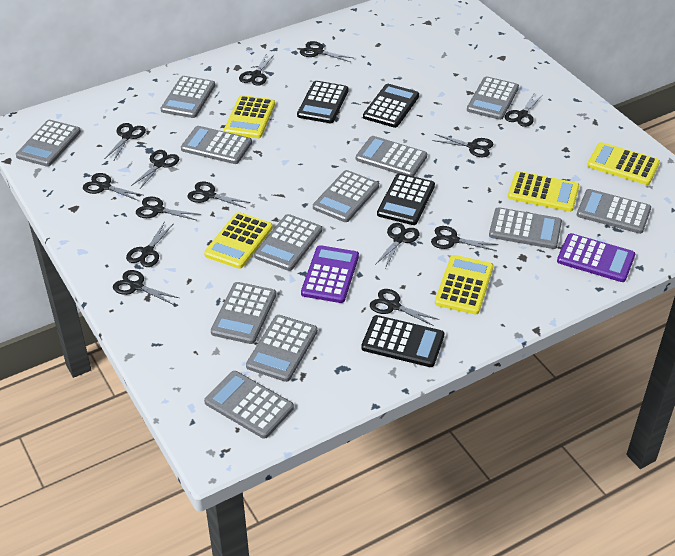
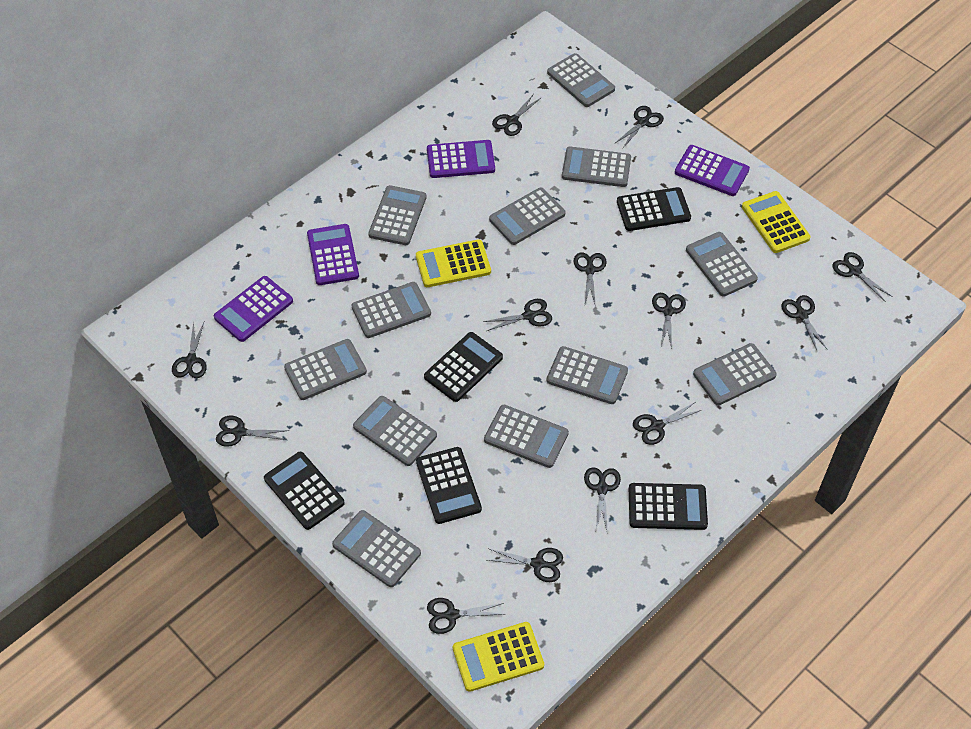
black calculator: 4 -> 5
black scissors: 14 -> 13
purple calculator: 2 -> 4
yellow calculator: 5 -> 3

